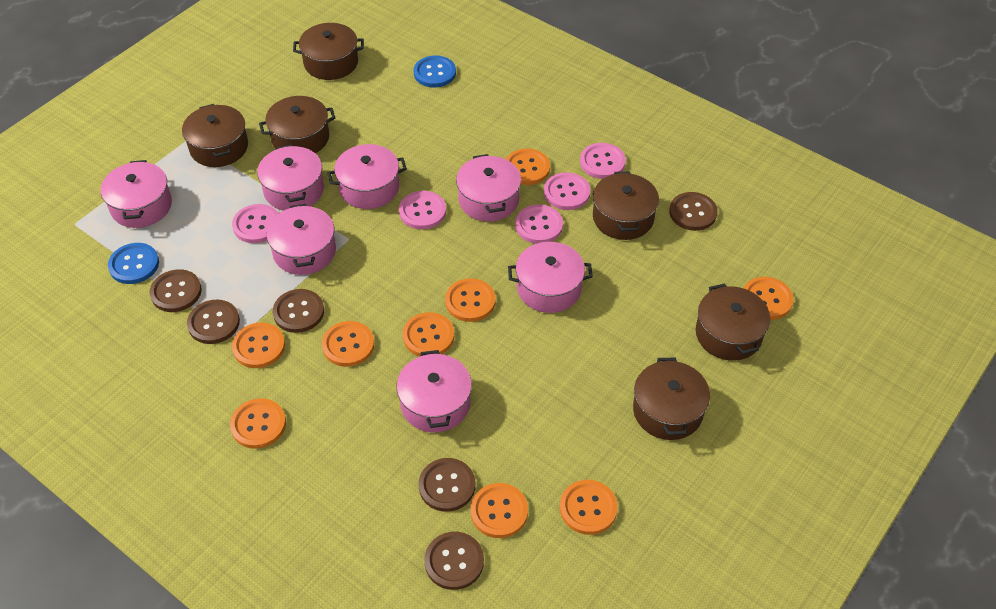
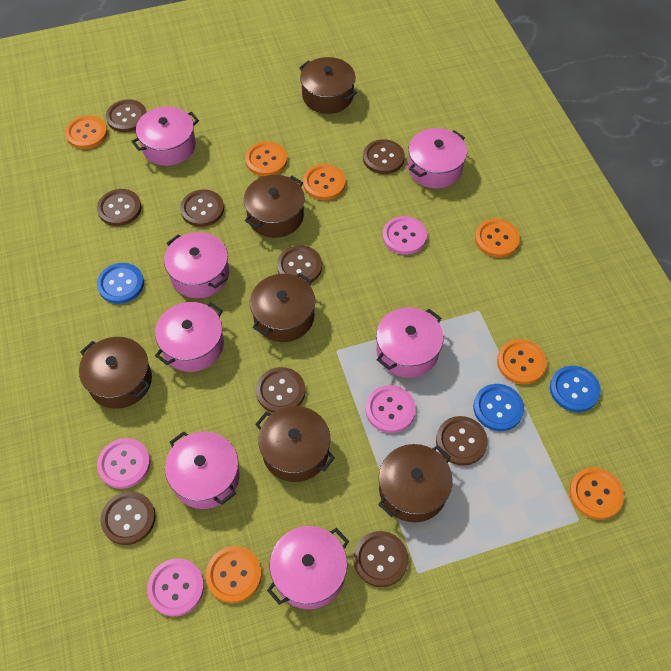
blue button: 2 -> 3
brown button: 6 -> 9
orange button: 9 -> 7
pink button: 5 -> 4

